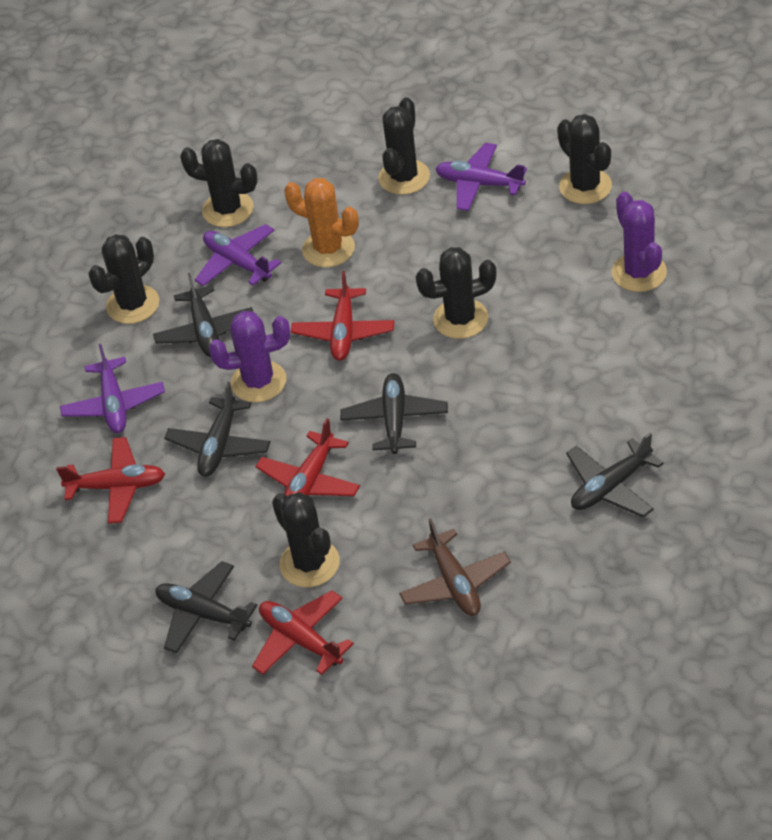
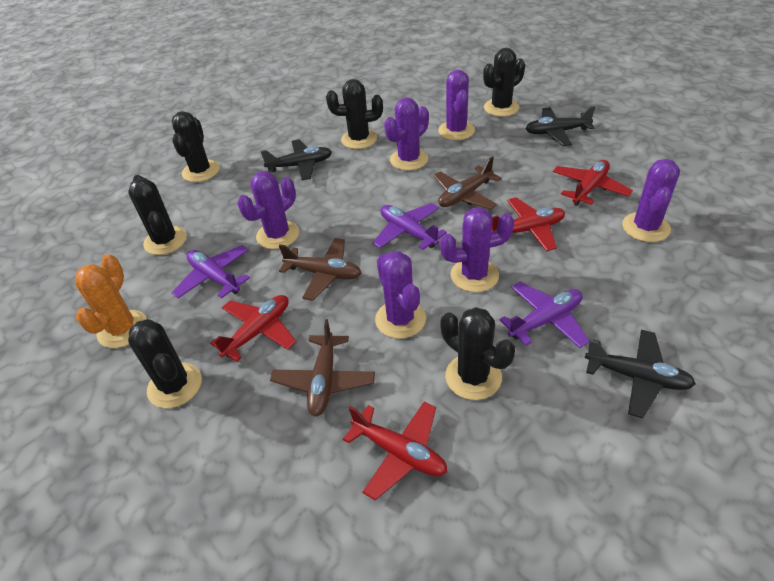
black plane: 5 -> 3
brown plane: 1 -> 3
purple cactus: 2 -> 6

